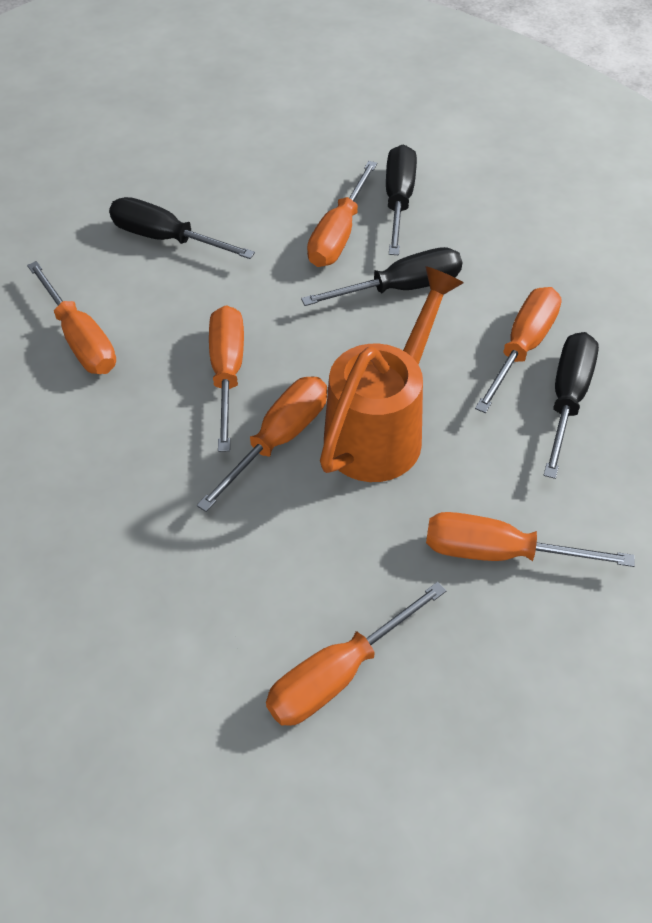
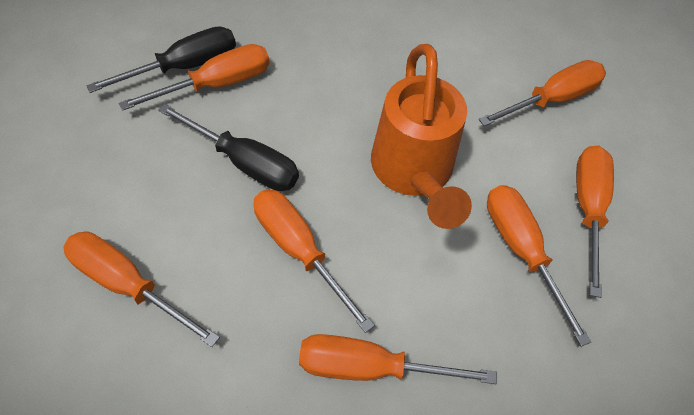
black screwdriver: 4 -> 2

